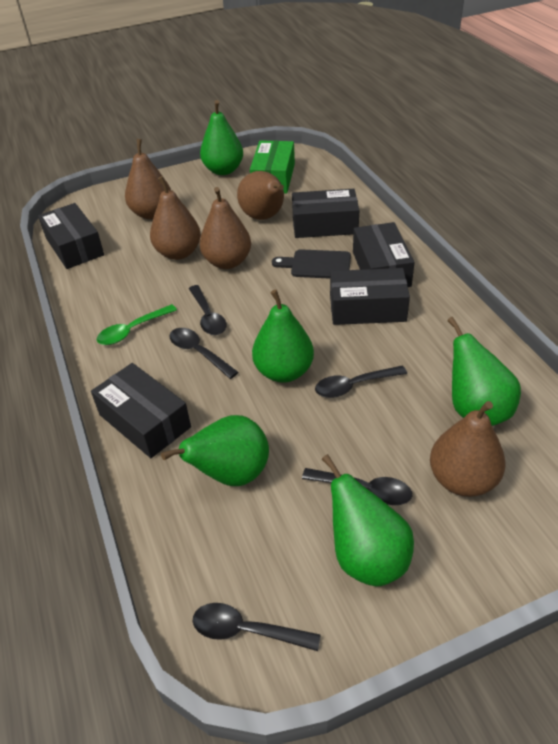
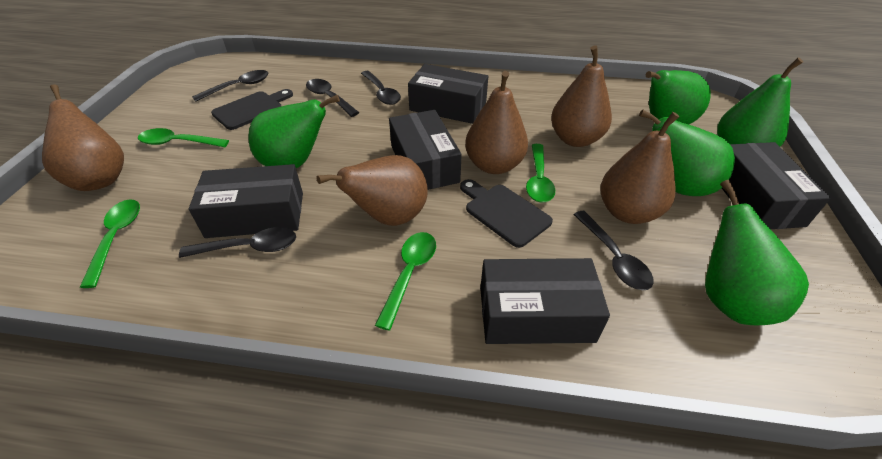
black cutting board: 1 -> 2
green box: 1 -> 0
green spoon: 1 -> 4

